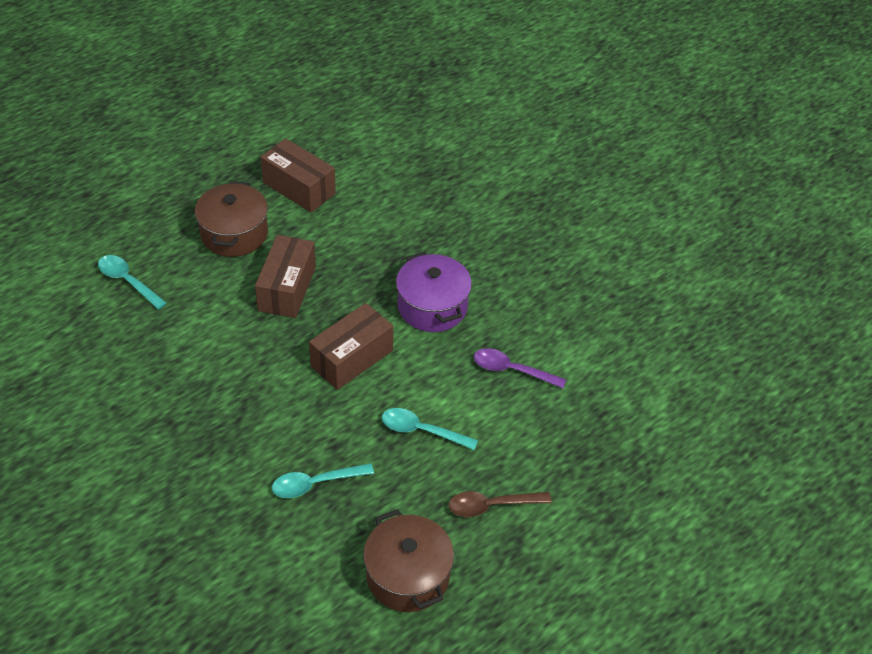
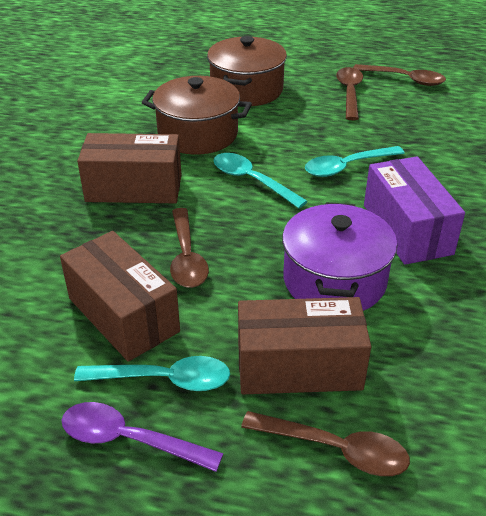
brown spoon: 1 -> 4
purple box: 0 -> 1

